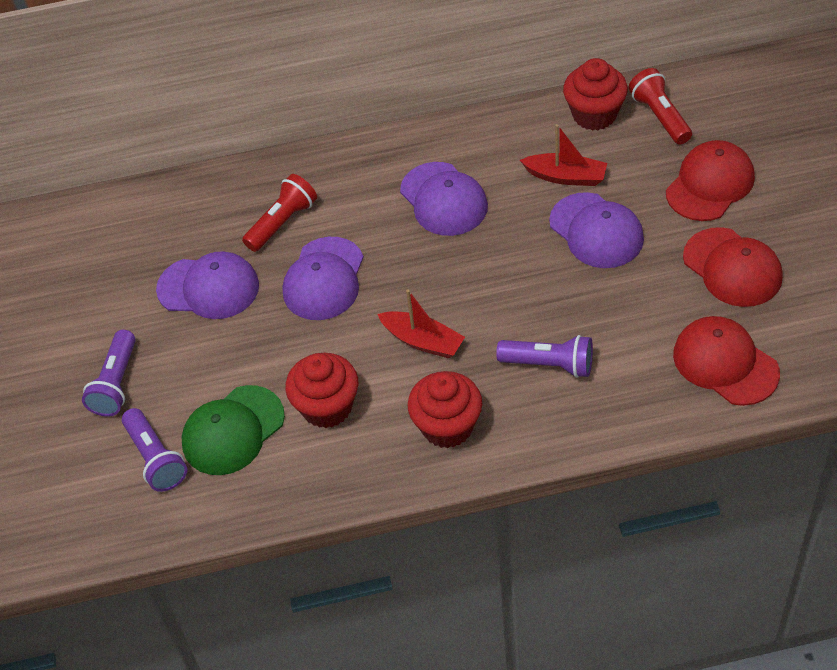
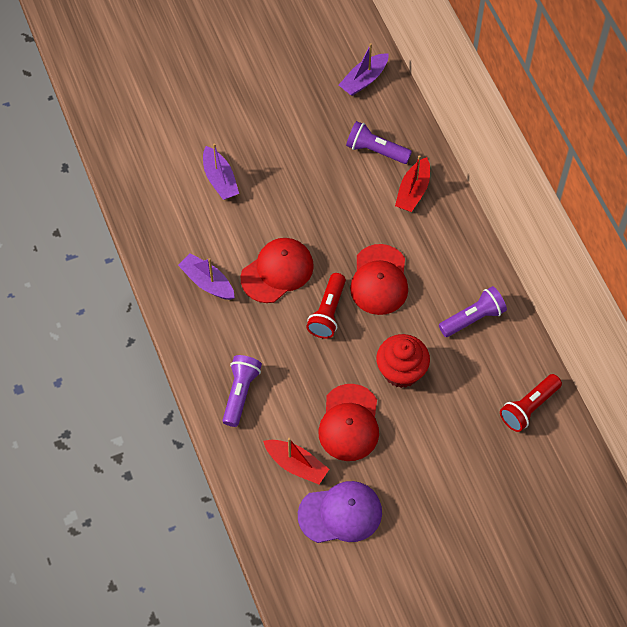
green cap: 1 -> 0
purple boat: 0 -> 3
purple cap: 4 -> 1
red cupcake: 3 -> 1

